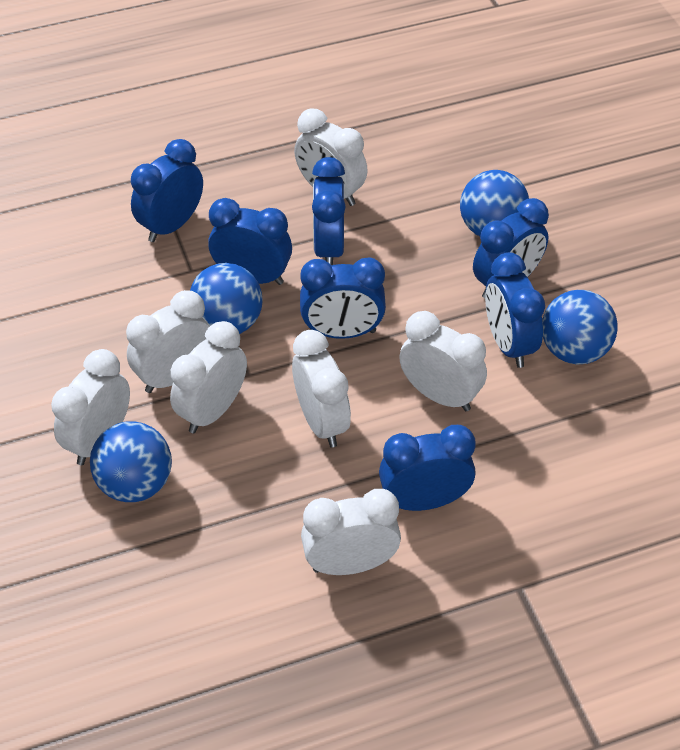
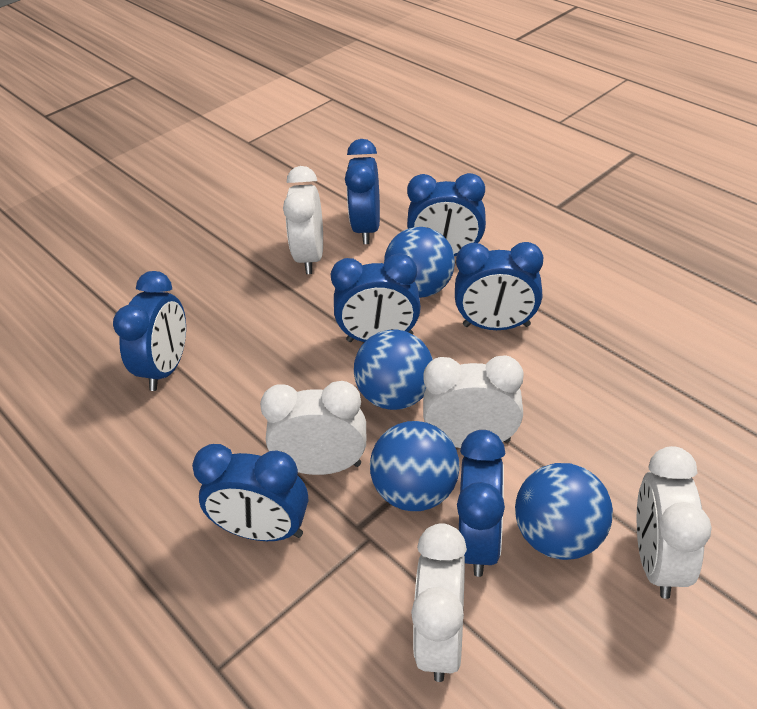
white clock: 7 -> 5

